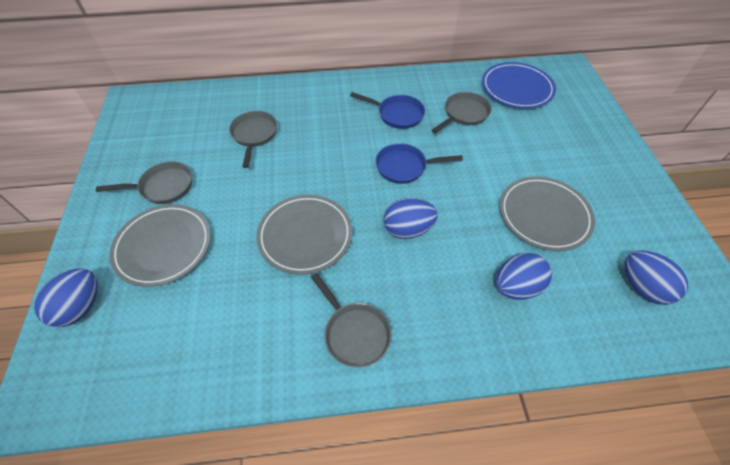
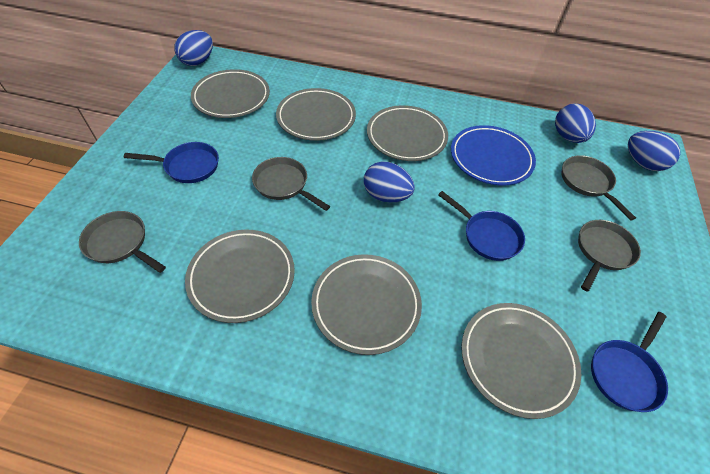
blue pan: 2 -> 3
grey plate: 3 -> 6

